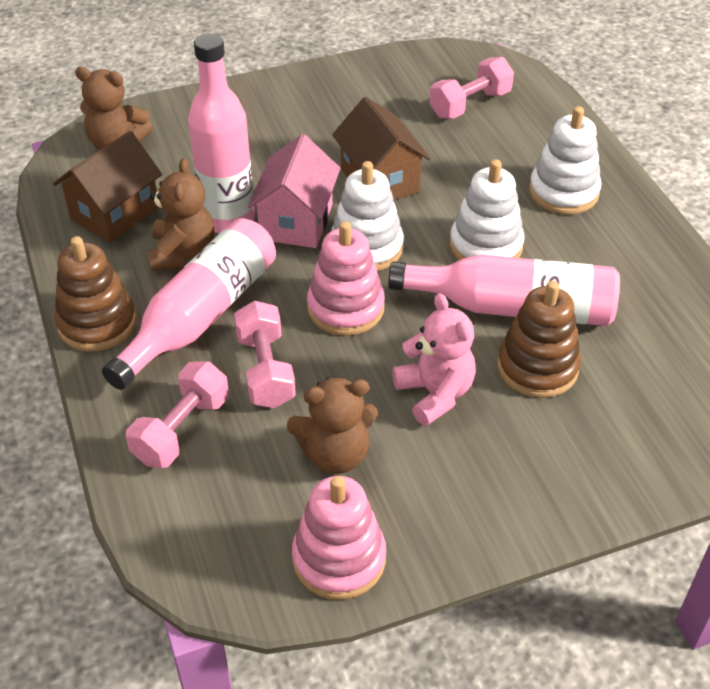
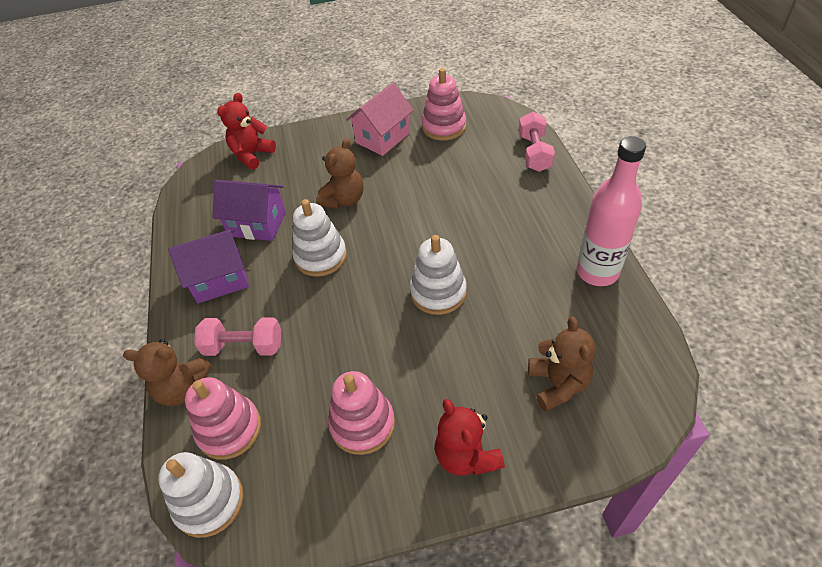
brown house: 2 -> 0
brown stacking toy: 2 -> 0
pink bottle: 3 -> 1
pink dumbbell: 3 -> 2
pink stacking toy: 2 -> 3
pink teddy bear: 1 -> 0
purple house: 0 -> 2
red teddy bear: 0 -> 2

